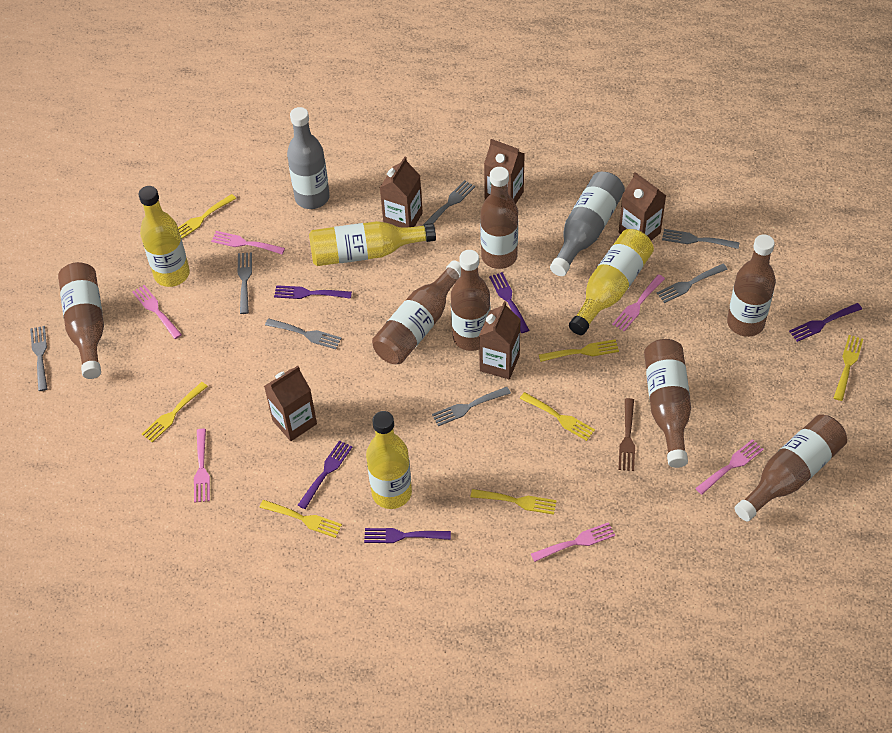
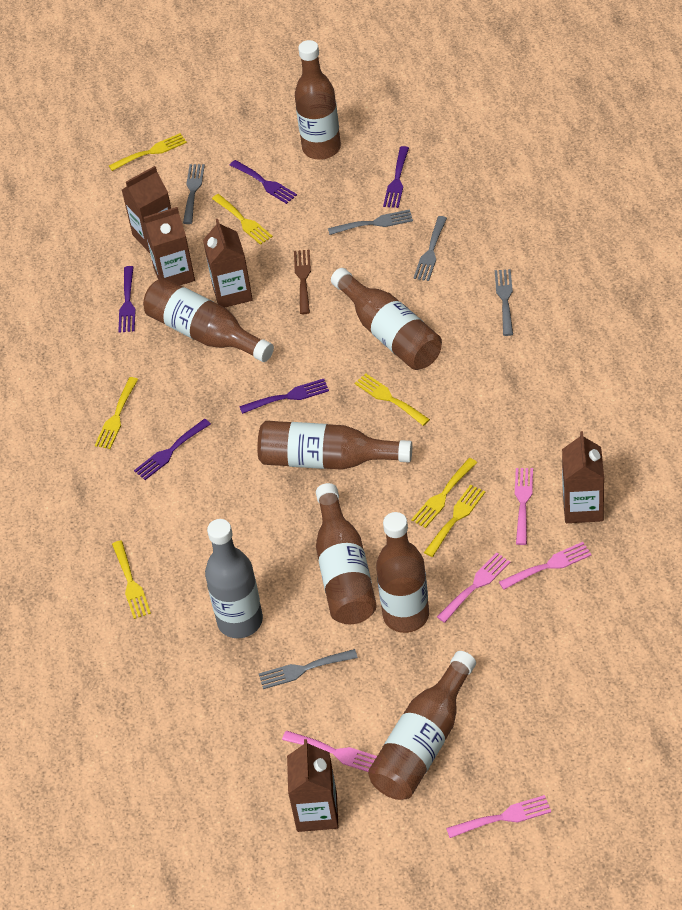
grey bottle: 2 -> 1
grey fork: 7 -> 5
pink fork: 6 -> 5
yellow bottle: 4 -> 0

